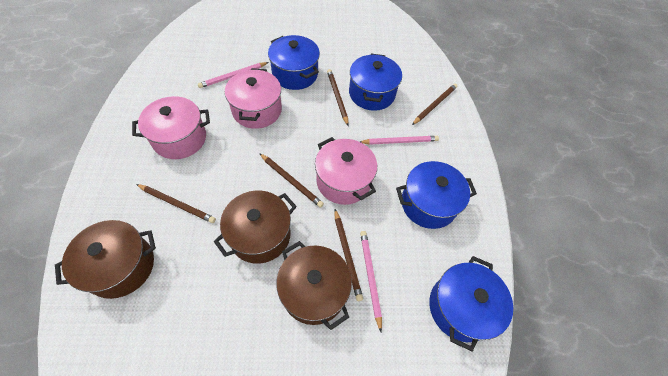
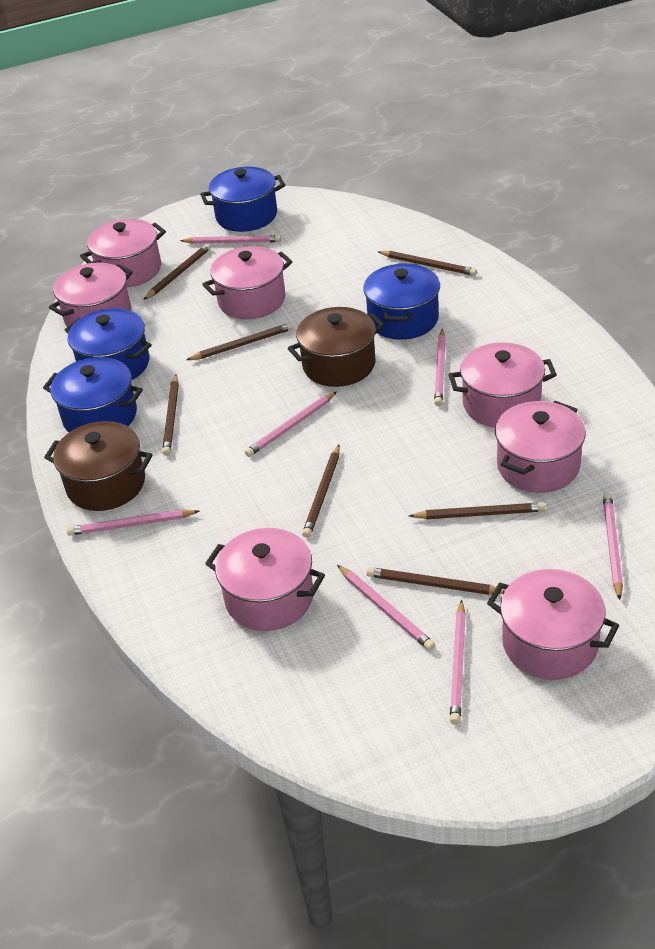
brown pencil: 5 -> 7
brown pot: 3 -> 2
pink pencil: 3 -> 7
pink pot: 3 -> 7

